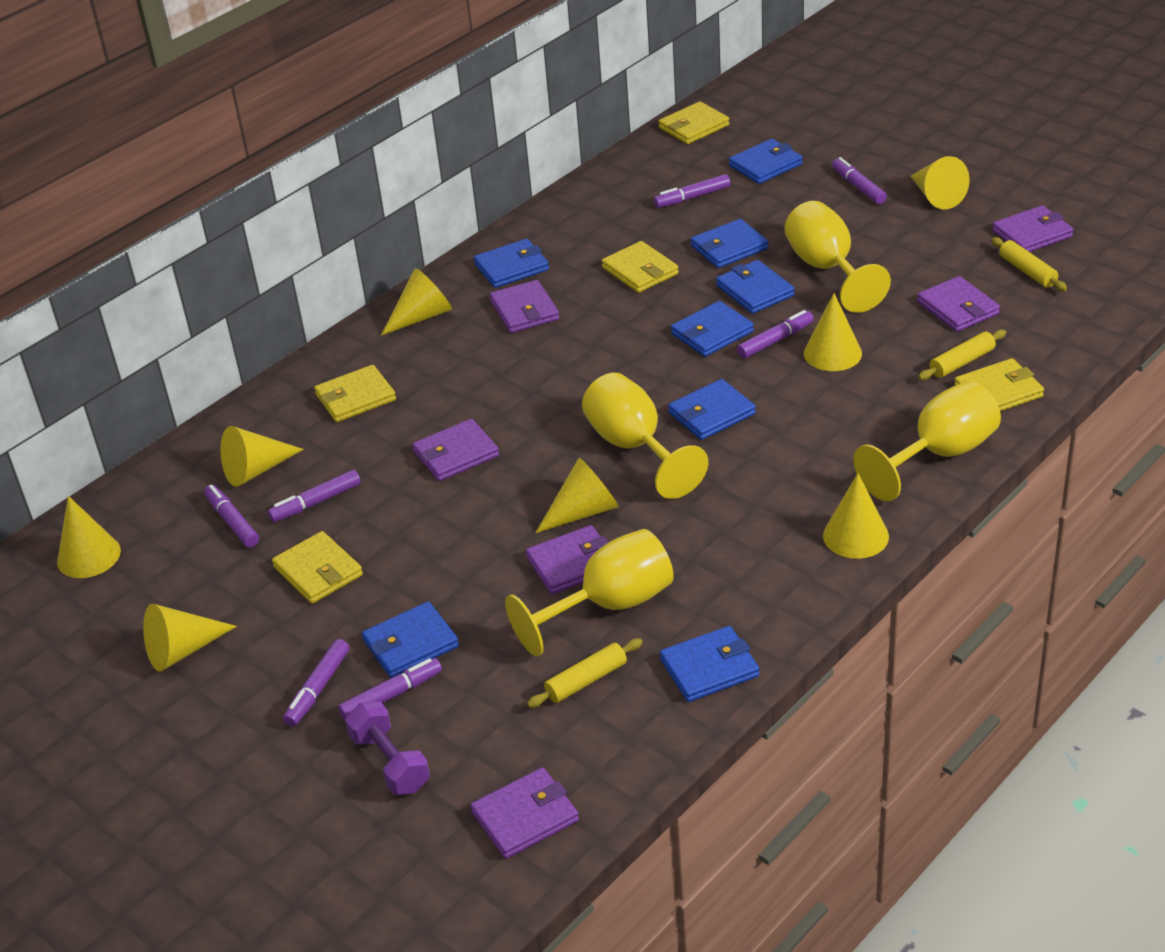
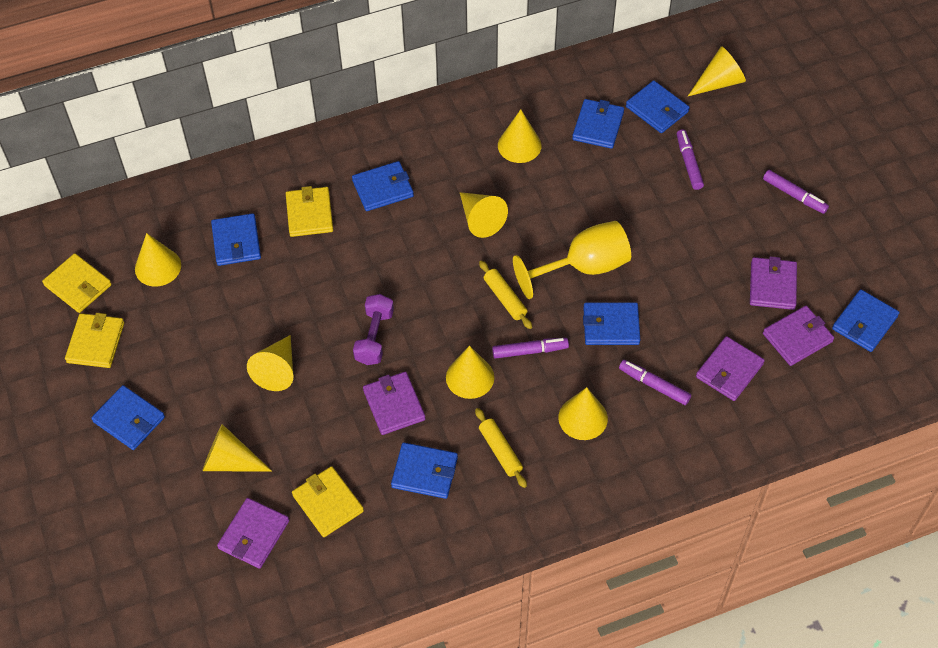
purple marker: 7 -> 4
purple wallet: 6 -> 5
yellow goblet: 4 -> 1
yellow rolling pin: 3 -> 2
yellow wallet: 5 -> 4

